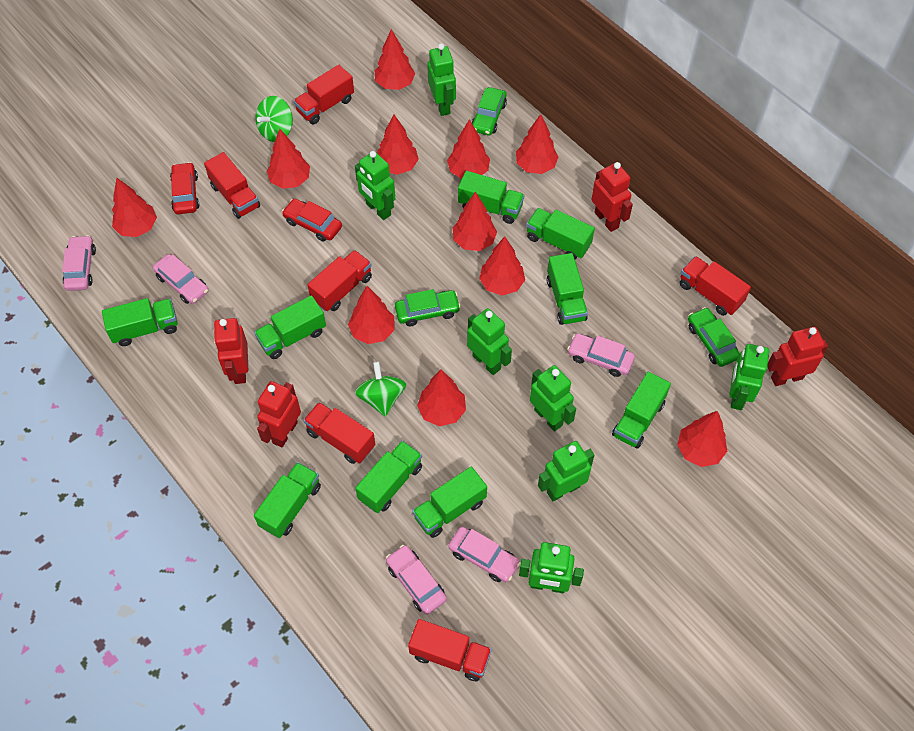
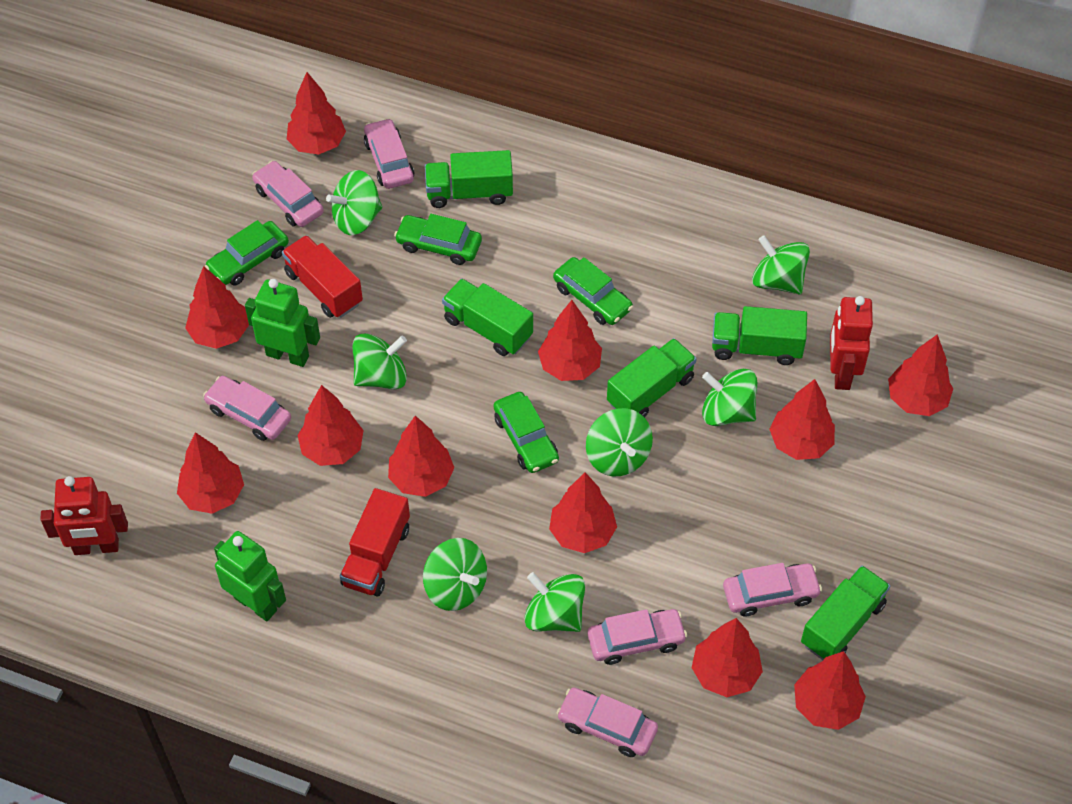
green car: 3 -> 4
green robot: 7 -> 2
green spinning top: 2 -> 7
green truck: 9 -> 5
pink car: 5 -> 6
red car: 2 -> 0
red robot: 4 -> 2
red truck: 6 -> 2

